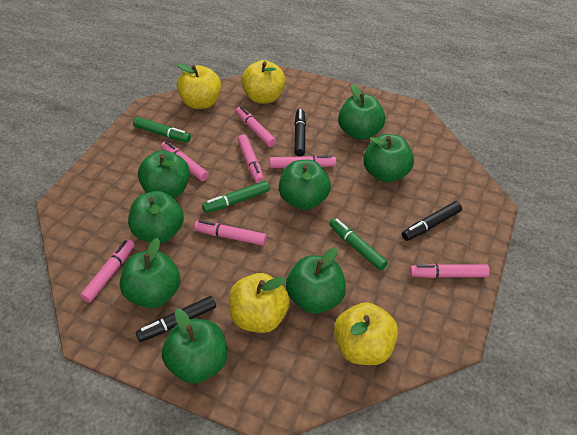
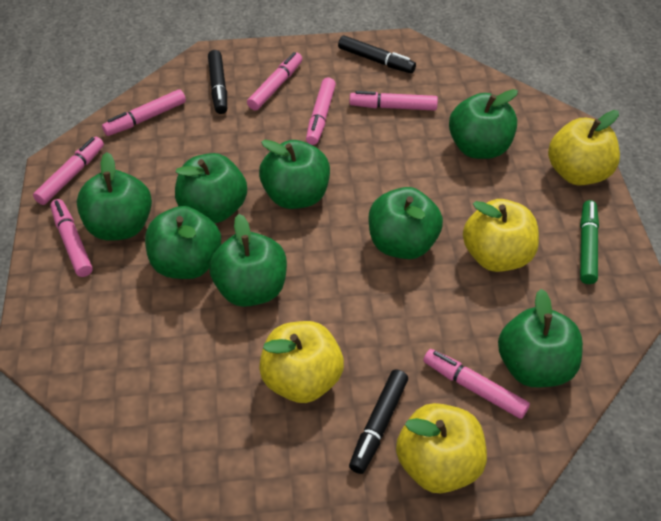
green marker: 3 -> 1

